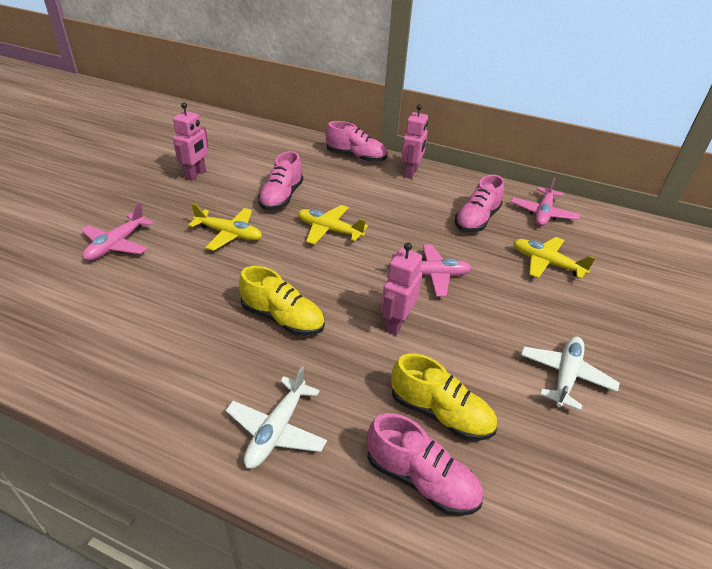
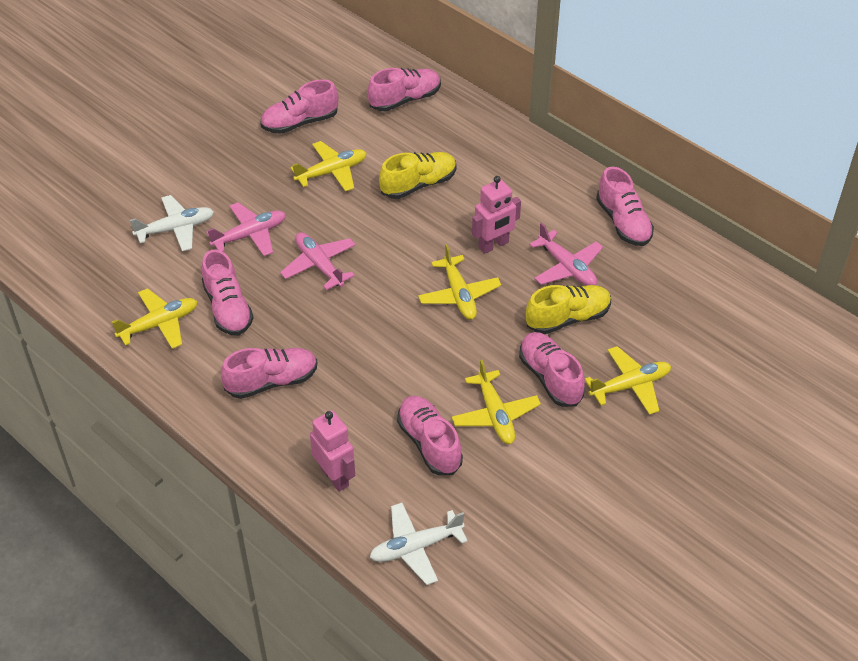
pink robot: 3 -> 2
pink shoe: 4 -> 7
yellow plane: 3 -> 5

